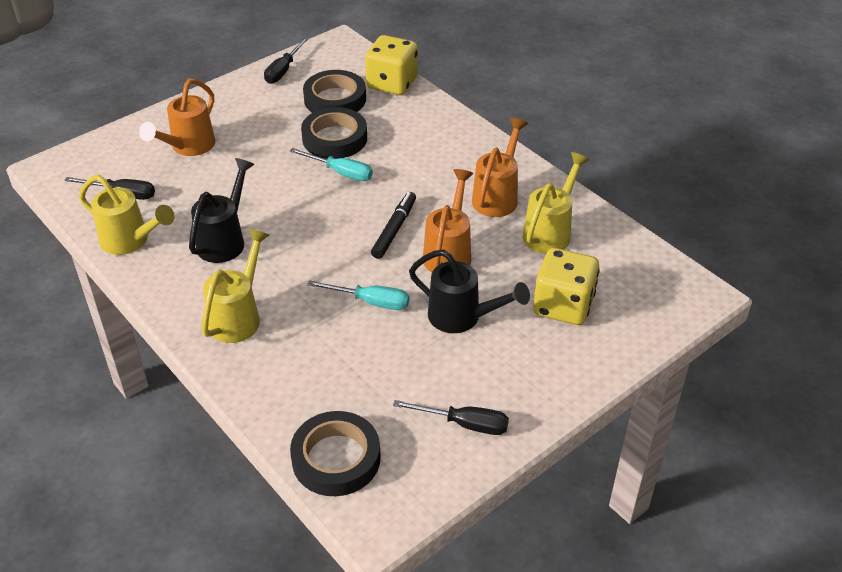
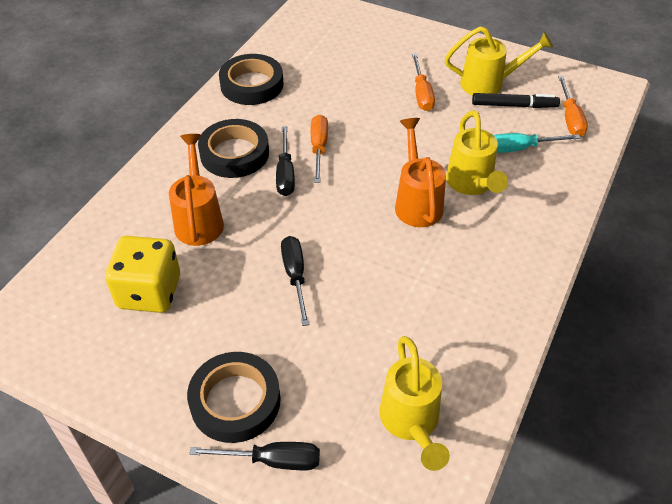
black watering can: 2 -> 0
orange screwdriver: 0 -> 3
orange watering can: 3 -> 2
turquoise screwdriver: 2 -> 1
yellow dice: 2 -> 1

